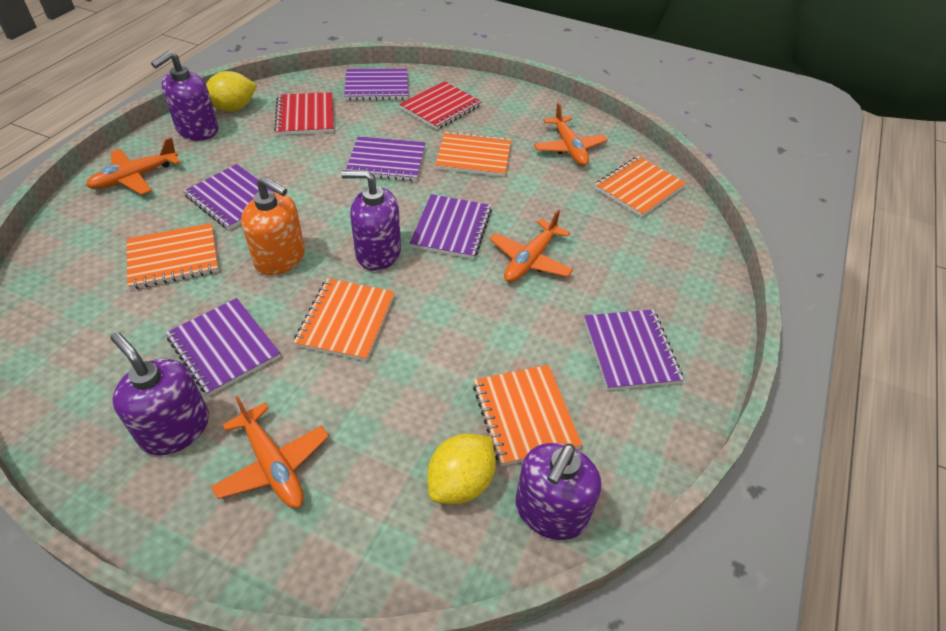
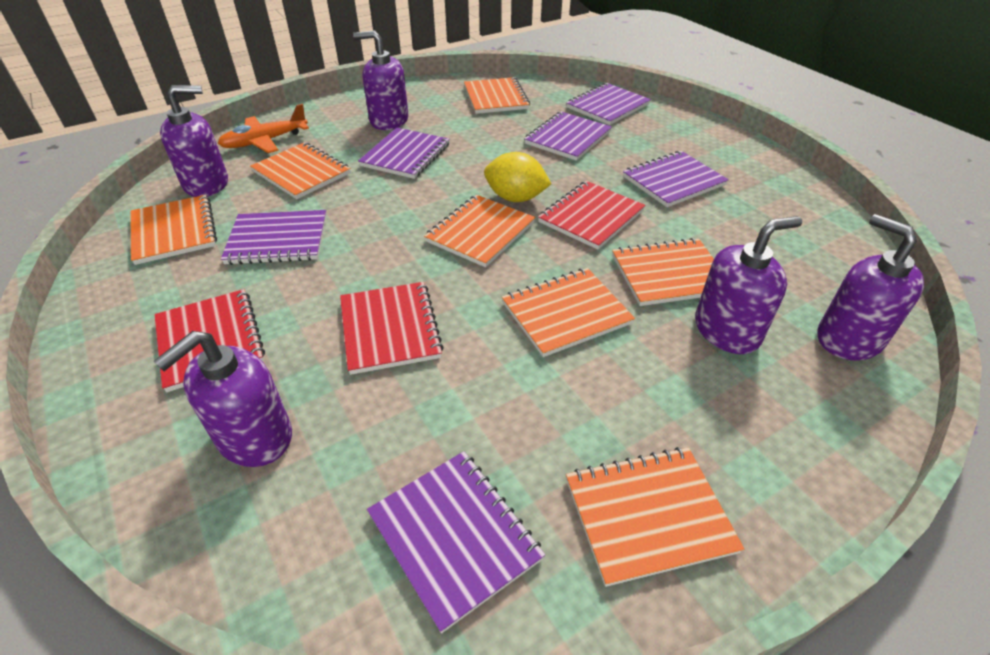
orange notebook: 5 -> 7
orange plane: 4 -> 1
orange soap dispenser: 1 -> 0
purple soap dispenser: 4 -> 5
red notebook: 2 -> 3
yellow lemon: 2 -> 1

